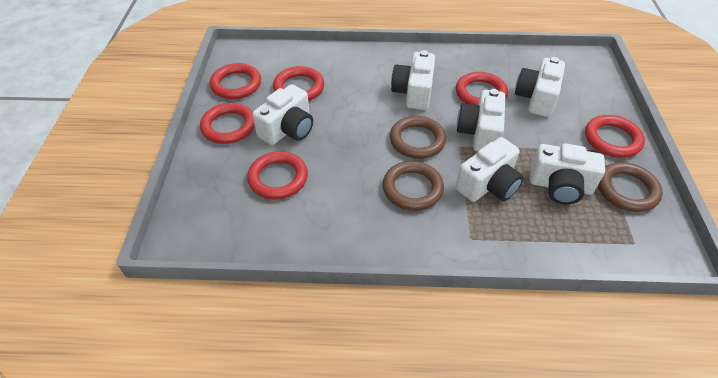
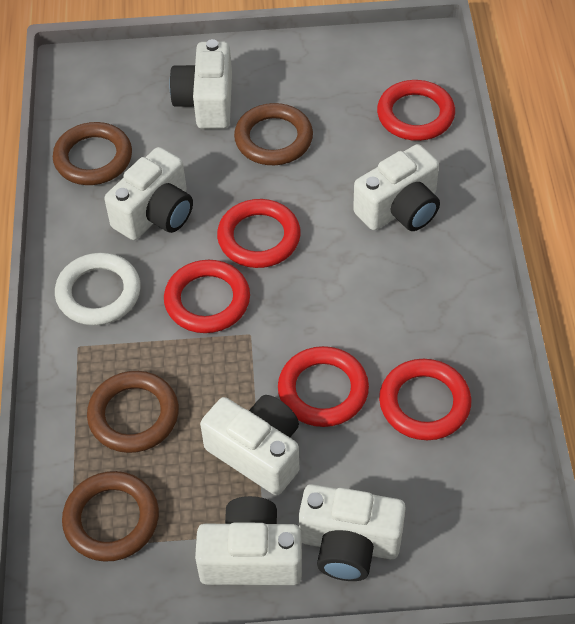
brown ring: 3 -> 4
red ring: 6 -> 5
white ring: 0 -> 1

